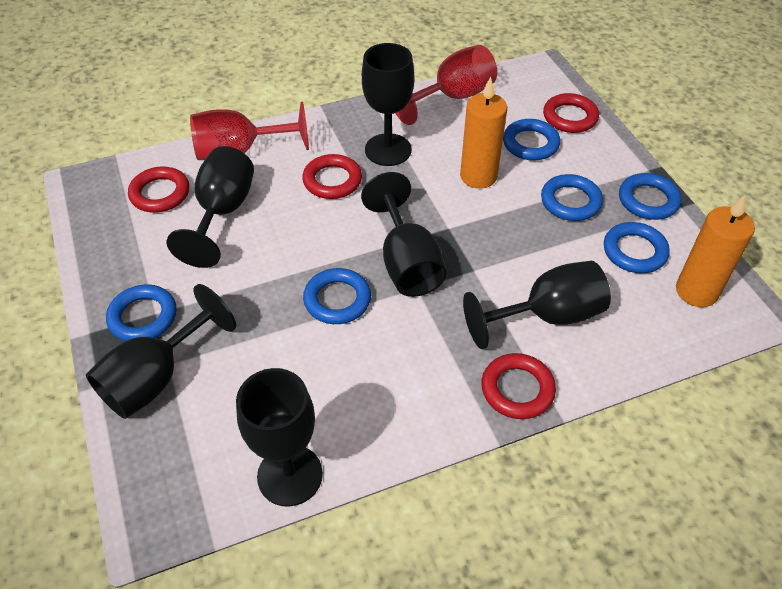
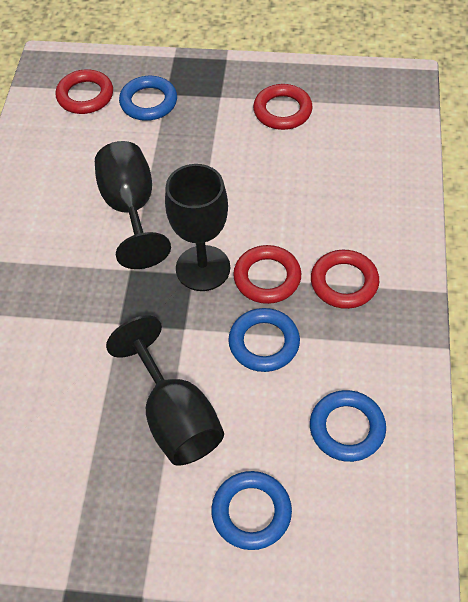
black goblet: 6 -> 3
blue ring: 6 -> 4
orange candle: 2 -> 0
red goblet: 2 -> 0

